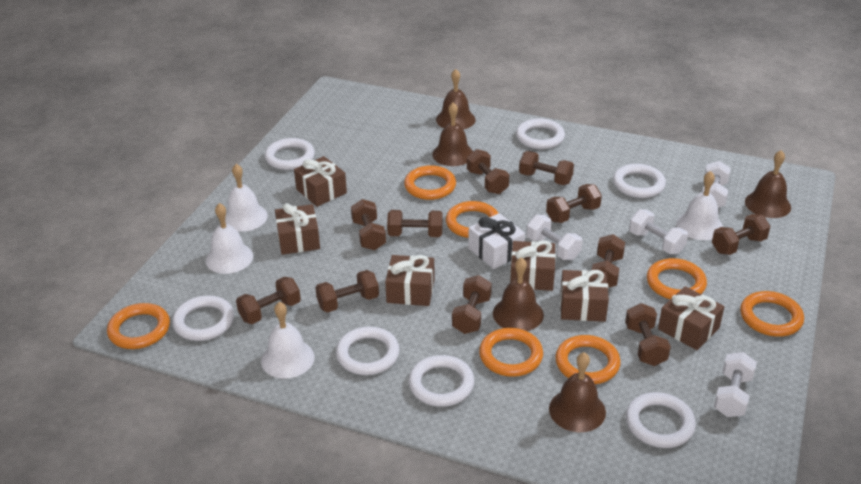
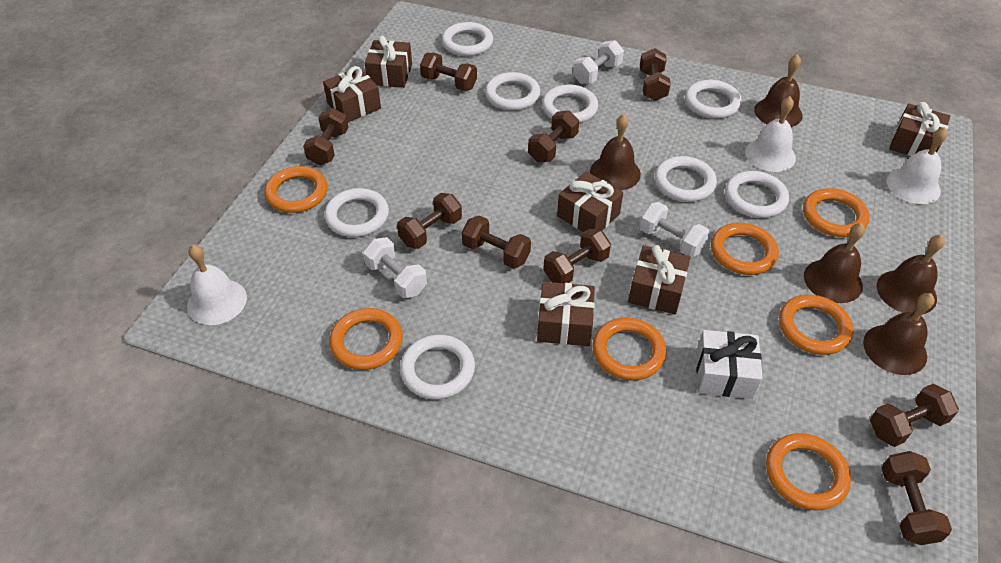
brown dumbbell: 11 -> 9
white bell: 4 -> 3
white dumbbell: 4 -> 3
white ring: 7 -> 8

